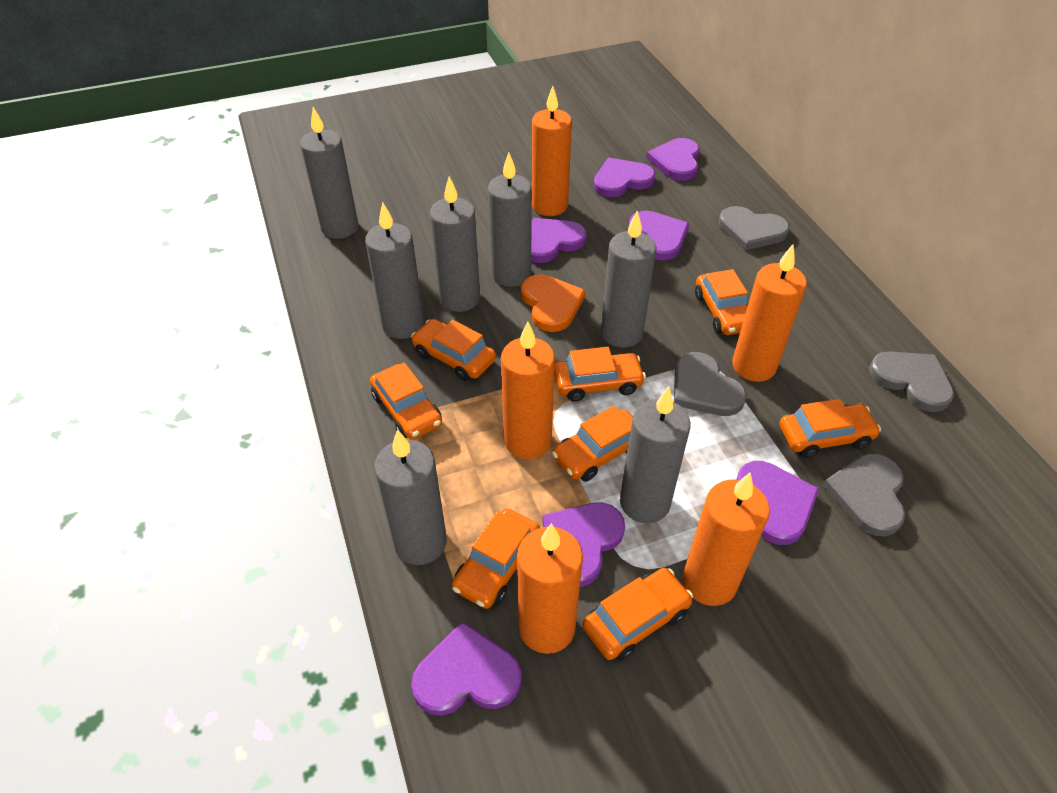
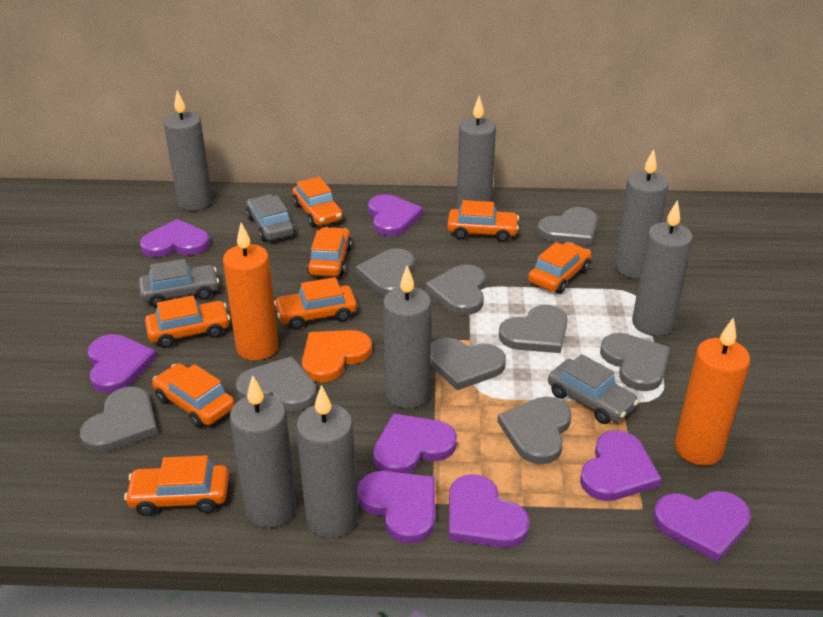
grey car: 0 -> 3
grey heart: 4 -> 9
orange candle: 5 -> 2
purple heart: 7 -> 8

